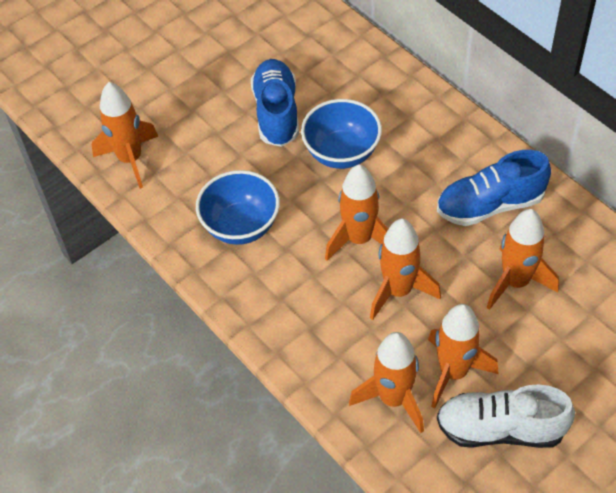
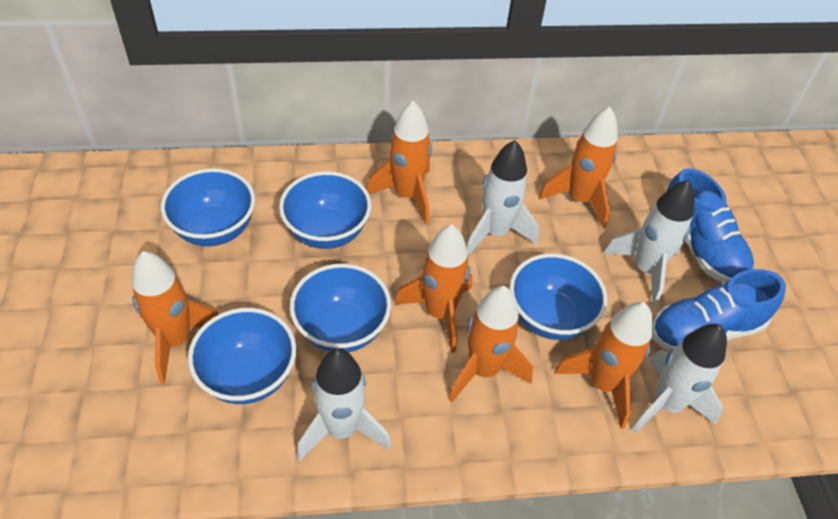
blue bowl: 2 -> 5
white rocket: 0 -> 4
white shoe: 1 -> 0

